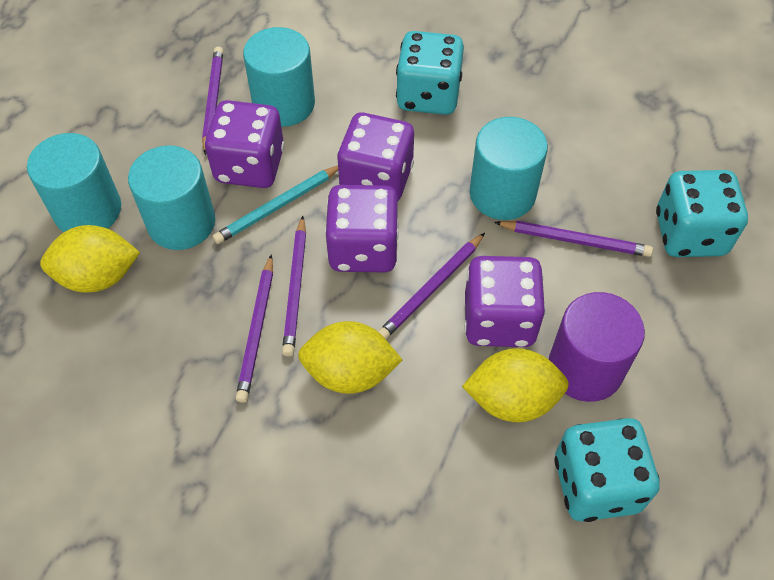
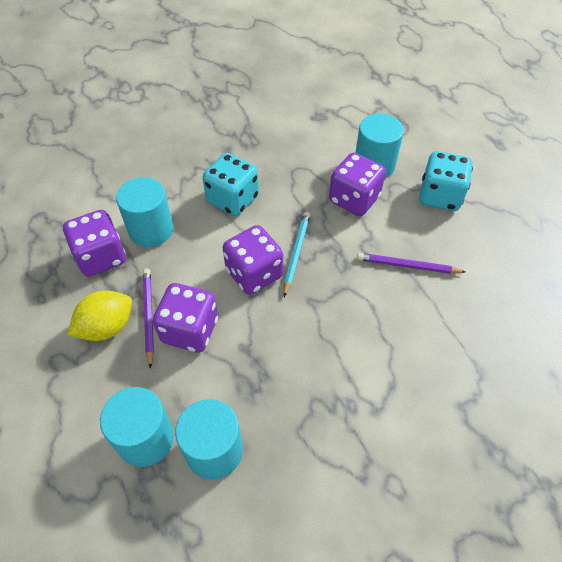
purple cylinder: 1 -> 0
purple pencil: 5 -> 2
turquoise dice: 3 -> 2
yellow lemon: 3 -> 1

